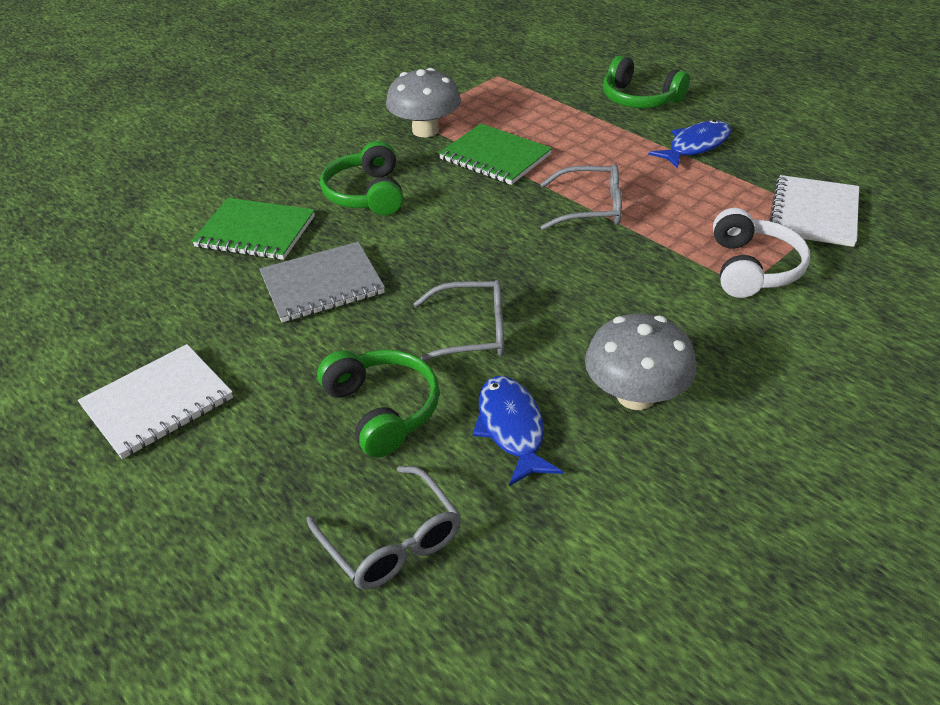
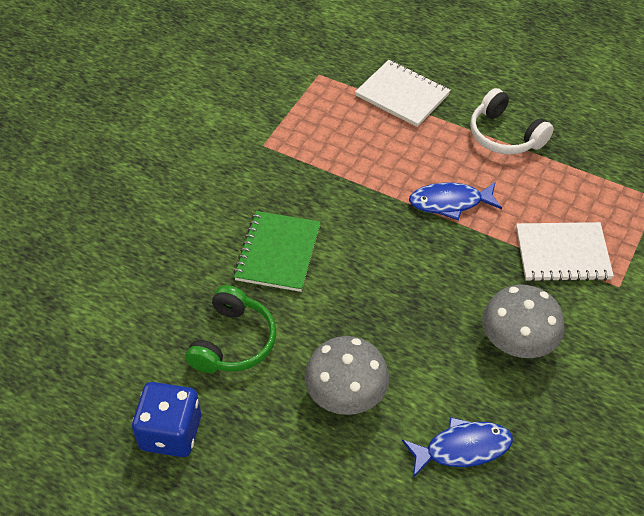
blue dice: 0 -> 1
green headphones: 3 -> 1
green notebook: 2 -> 1
grey glasses: 3 -> 0
grey notebook: 1 -> 0

